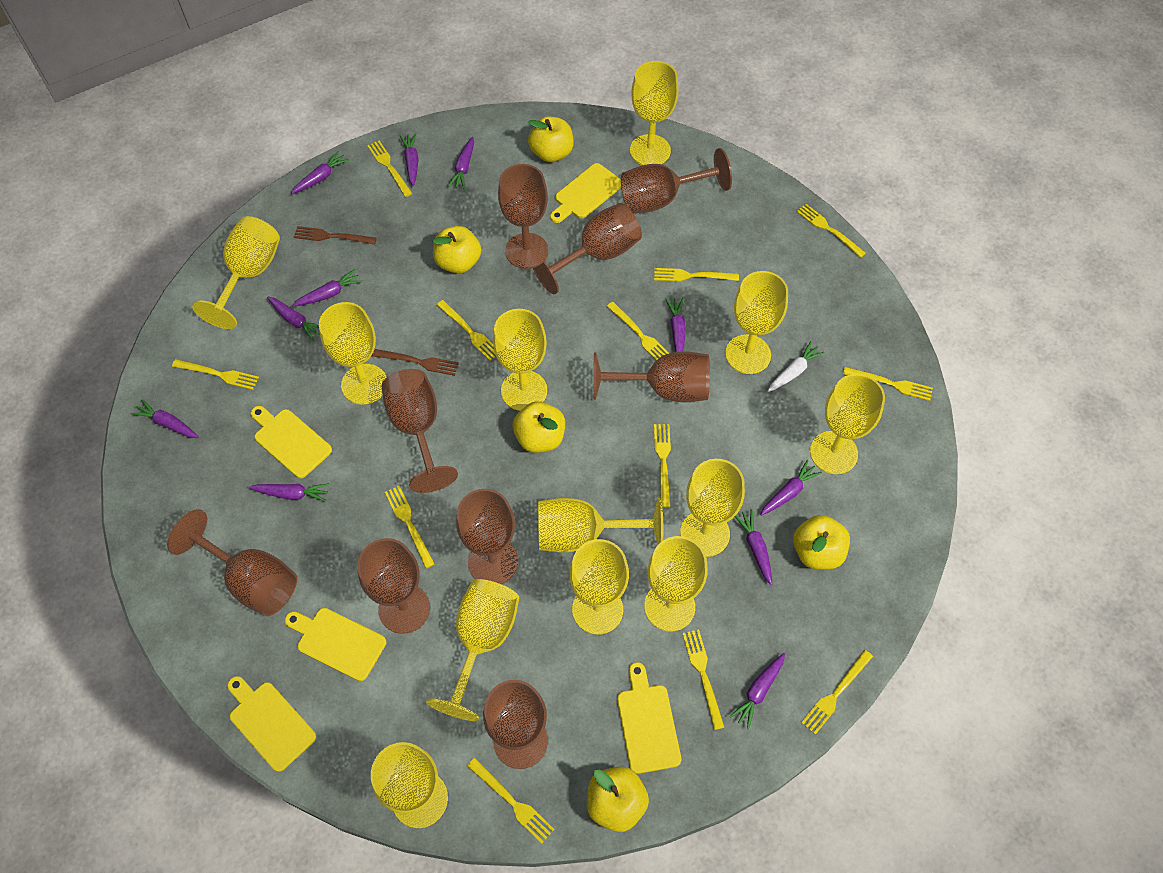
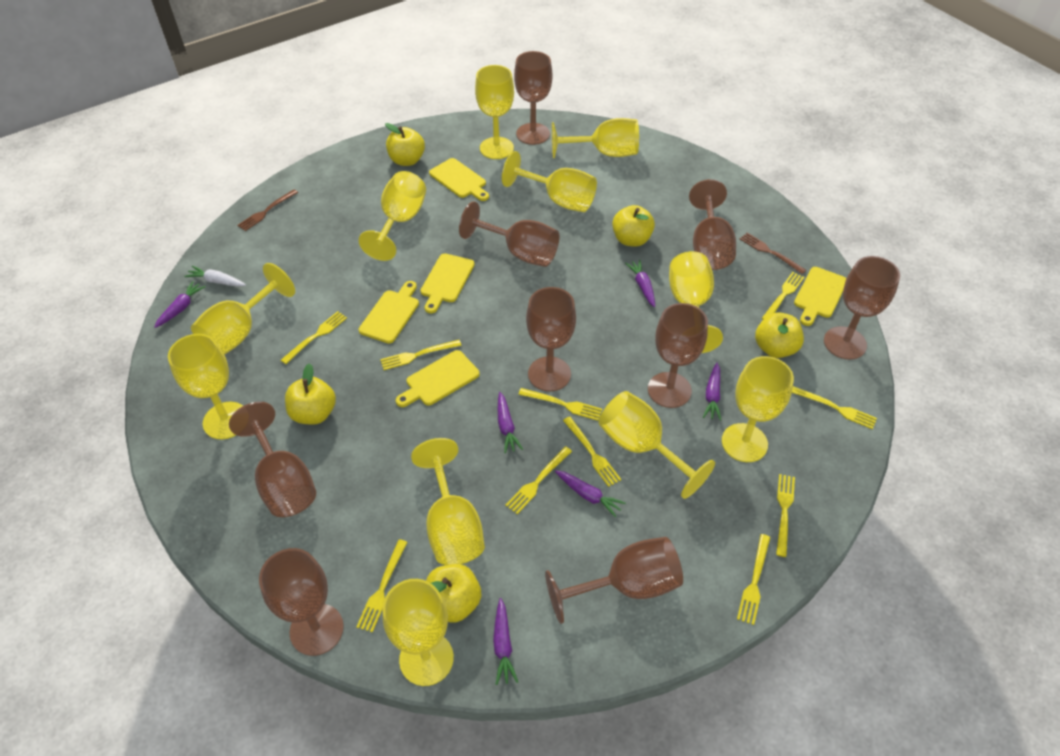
purple carrot: 11 -> 6
yellow fork: 12 -> 10
yellow goblet: 12 -> 11

